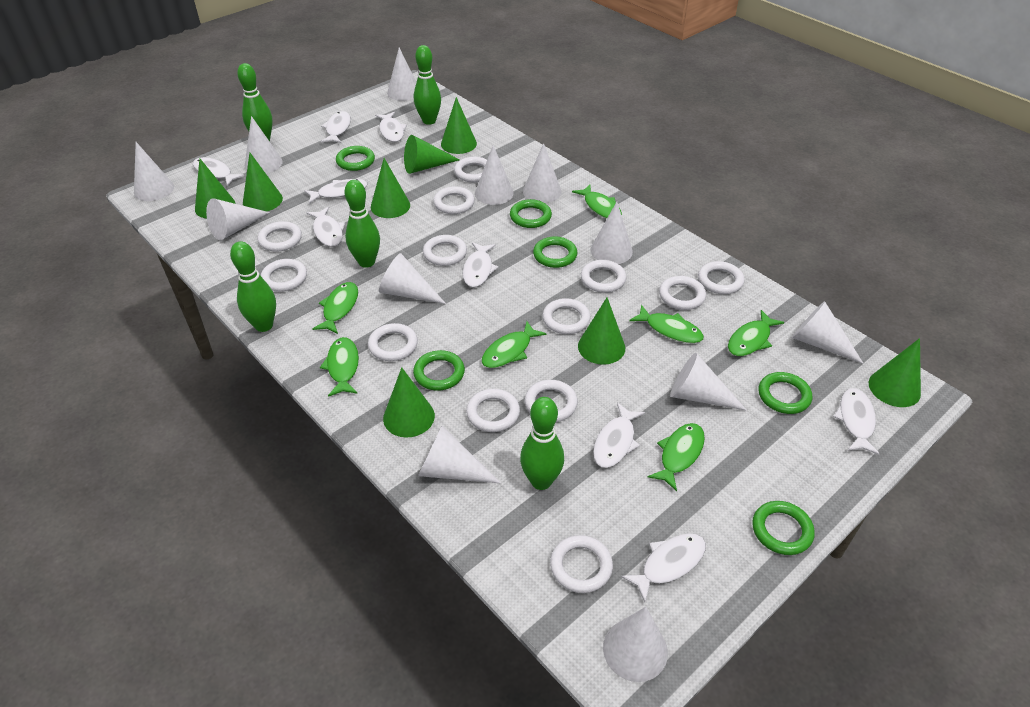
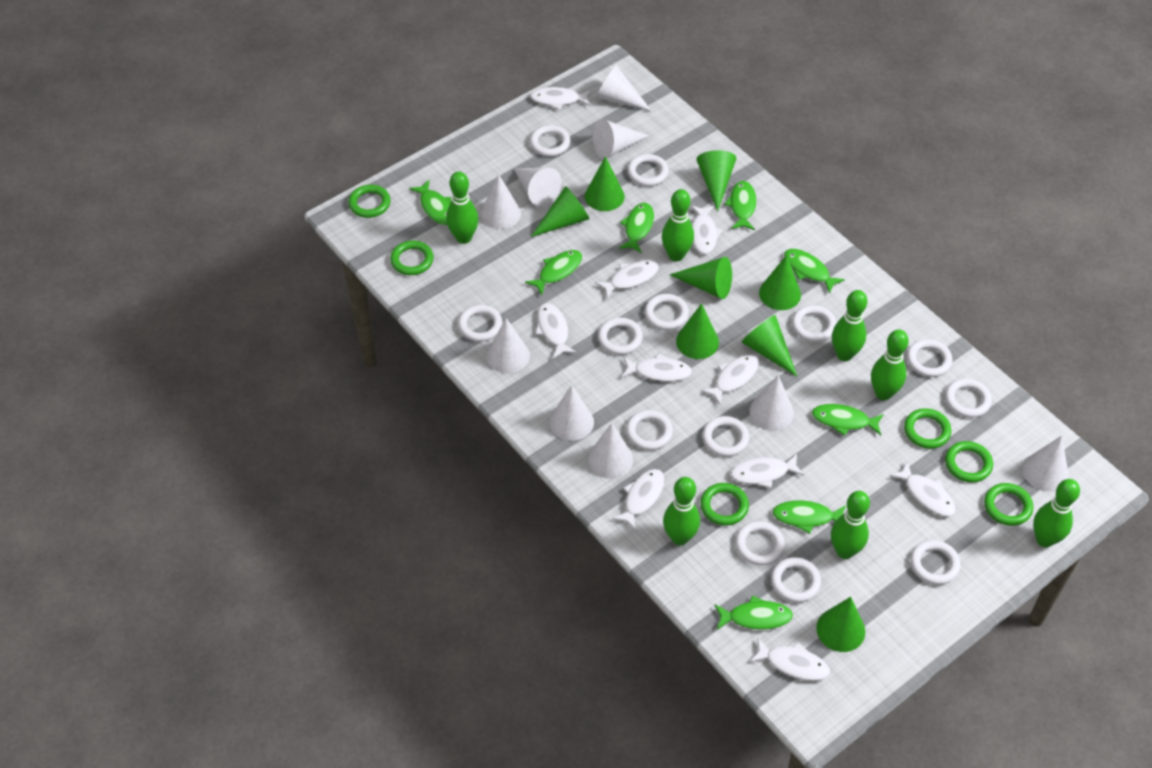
green bowling pin: 5 -> 7
green fish: 7 -> 8
white cone: 12 -> 9
white fish: 9 -> 10

